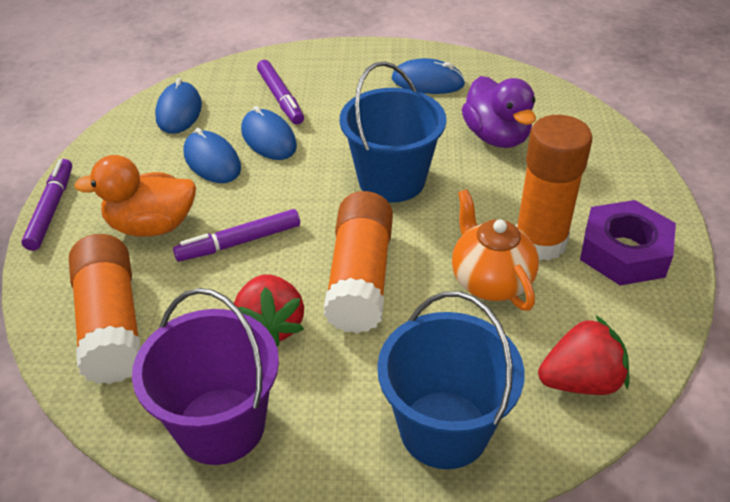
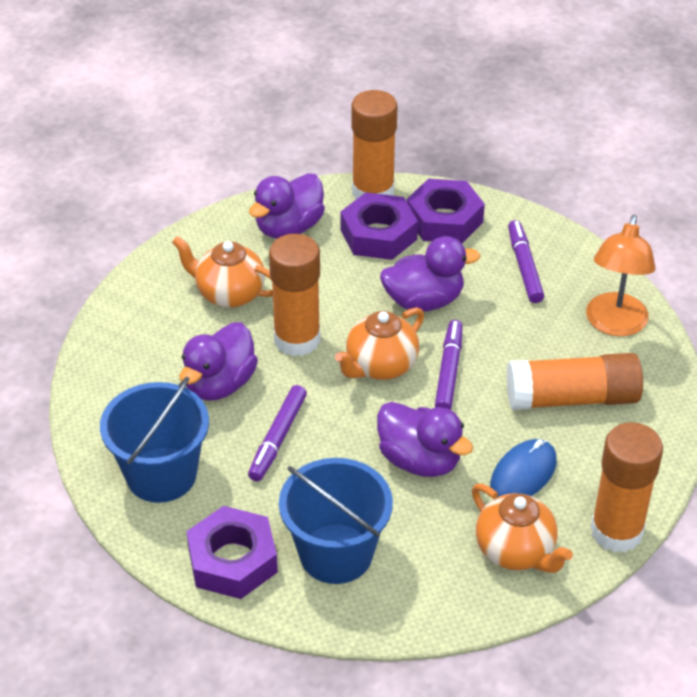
blue mouse: 4 -> 1
orange duck: 1 -> 0
orange glue stick: 3 -> 4
orange lamp: 0 -> 1
orange teapot: 1 -> 3
purple bucket: 1 -> 0
purple duck: 1 -> 4
purple nut: 1 -> 3
red strawberry: 2 -> 0

